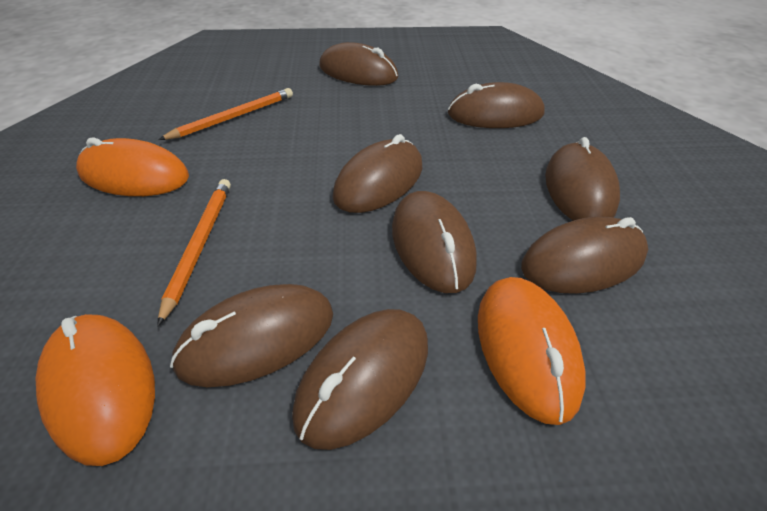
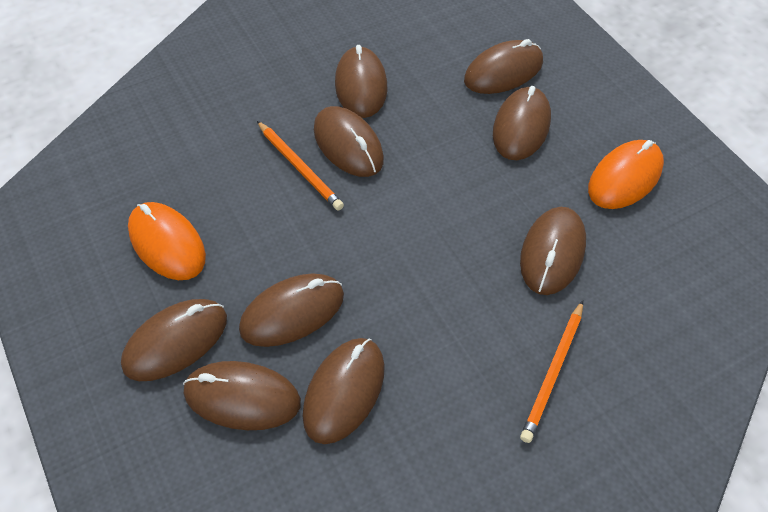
brown mouse: 8 -> 9
orange mouse: 3 -> 2

